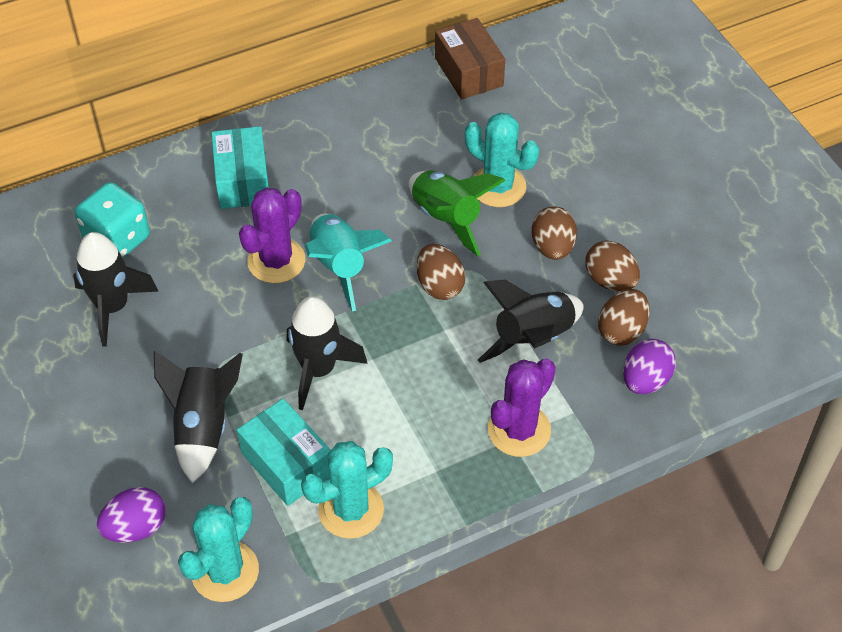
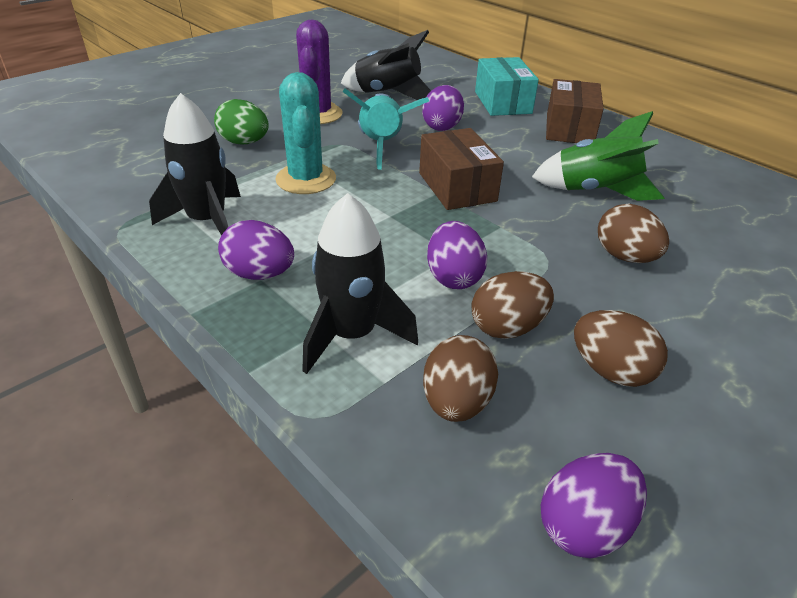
black rocket: 4 -> 3
brown box: 1 -> 2
green egg: 0 -> 1
purple cactus: 2 -> 1
purple egg: 2 -> 4
turquoise box: 2 -> 1
turquoise cactus: 3 -> 1
turquoise dice: 1 -> 0

